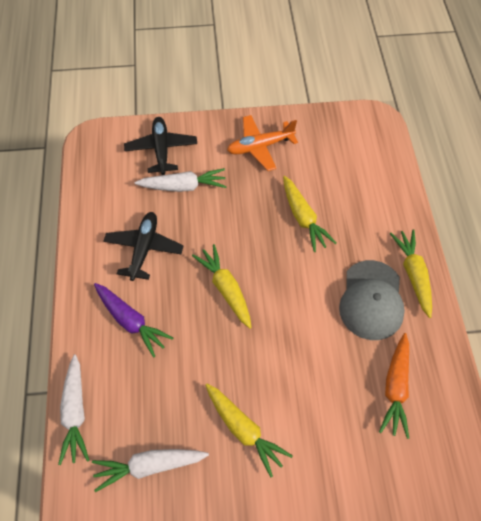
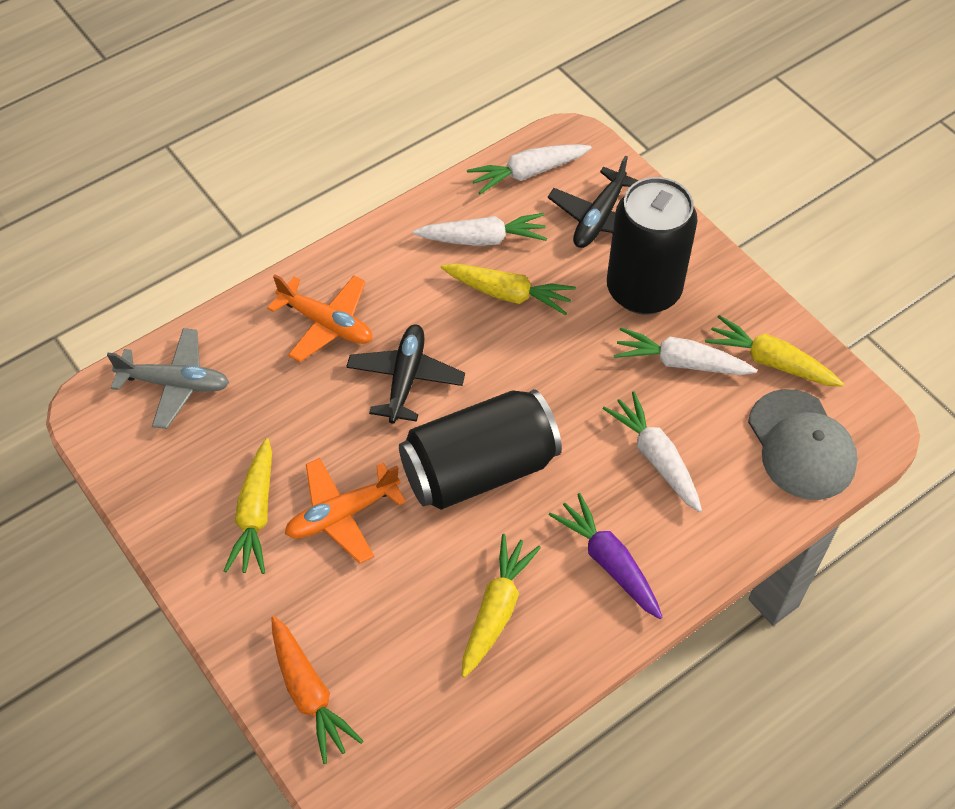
black can: 0 -> 2
grey plane: 0 -> 1
orange plane: 1 -> 2
white carrot: 3 -> 4

